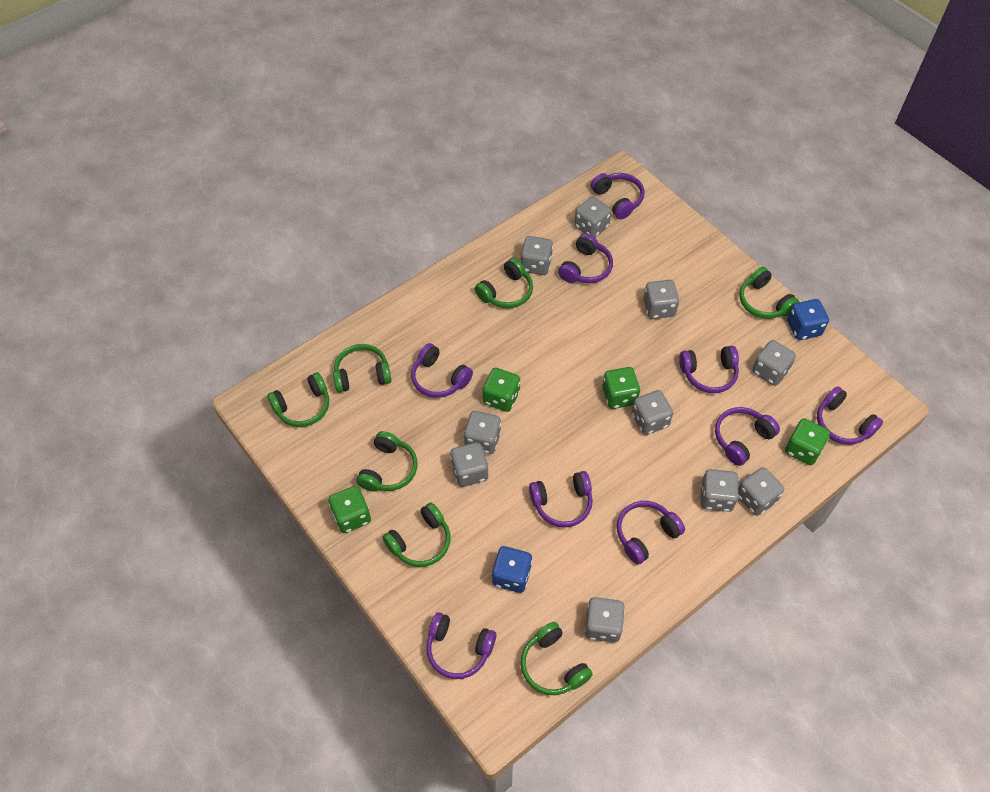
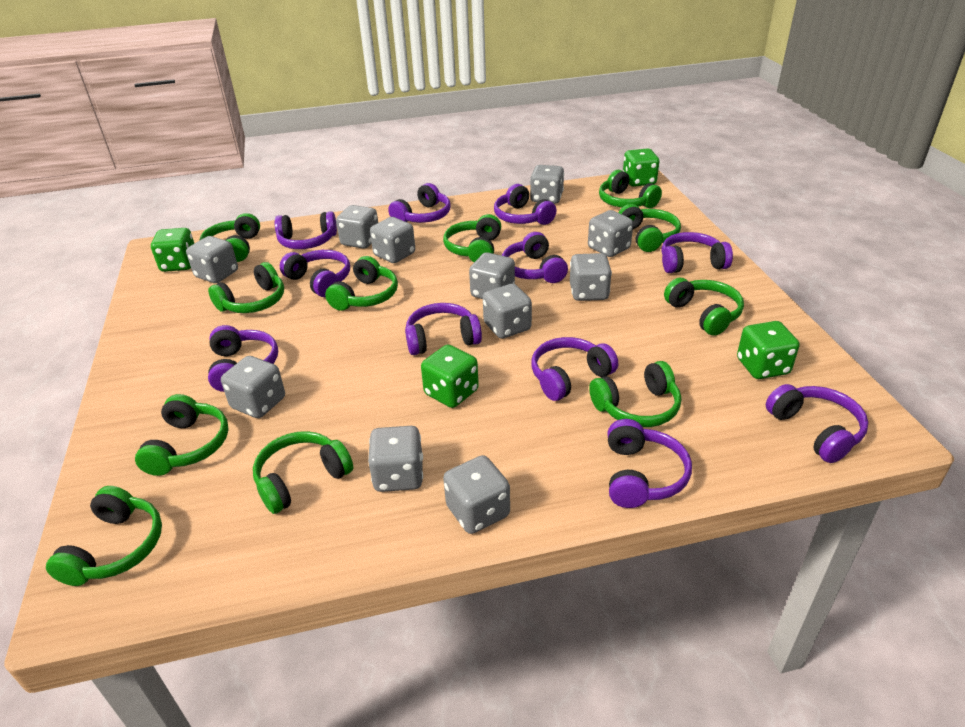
blue dice: 2 -> 0
green headphones: 7 -> 11
grey dice: 10 -> 11
purple headphones: 9 -> 11

